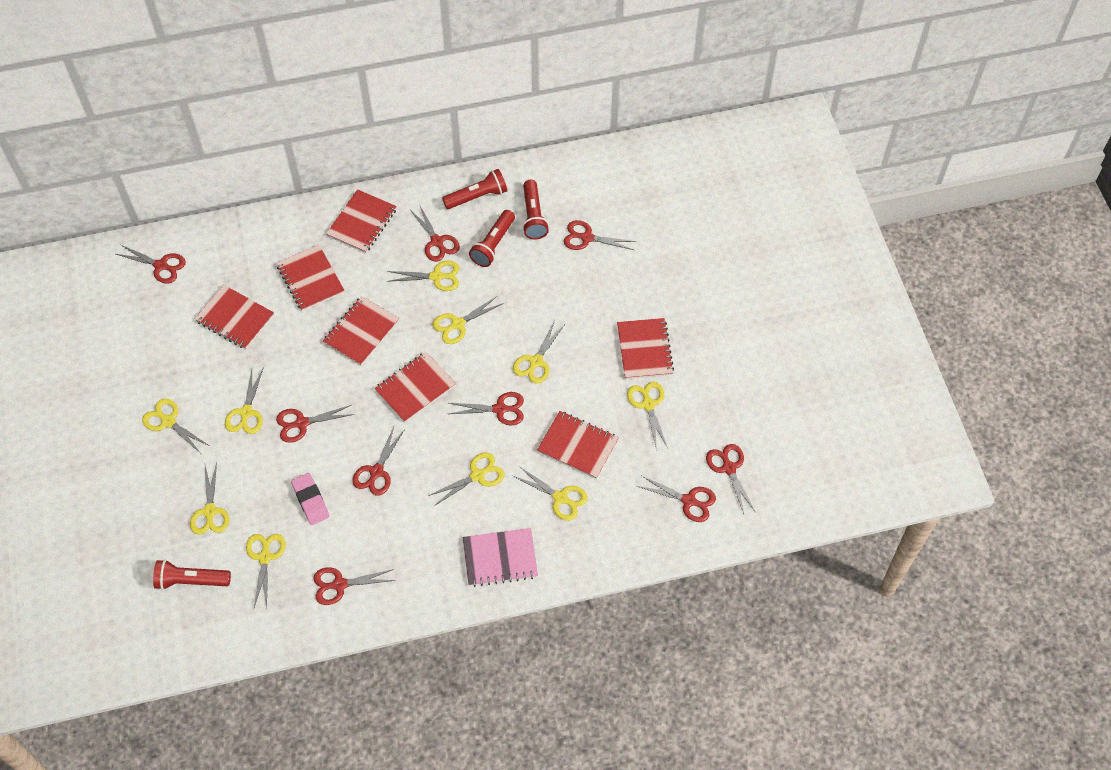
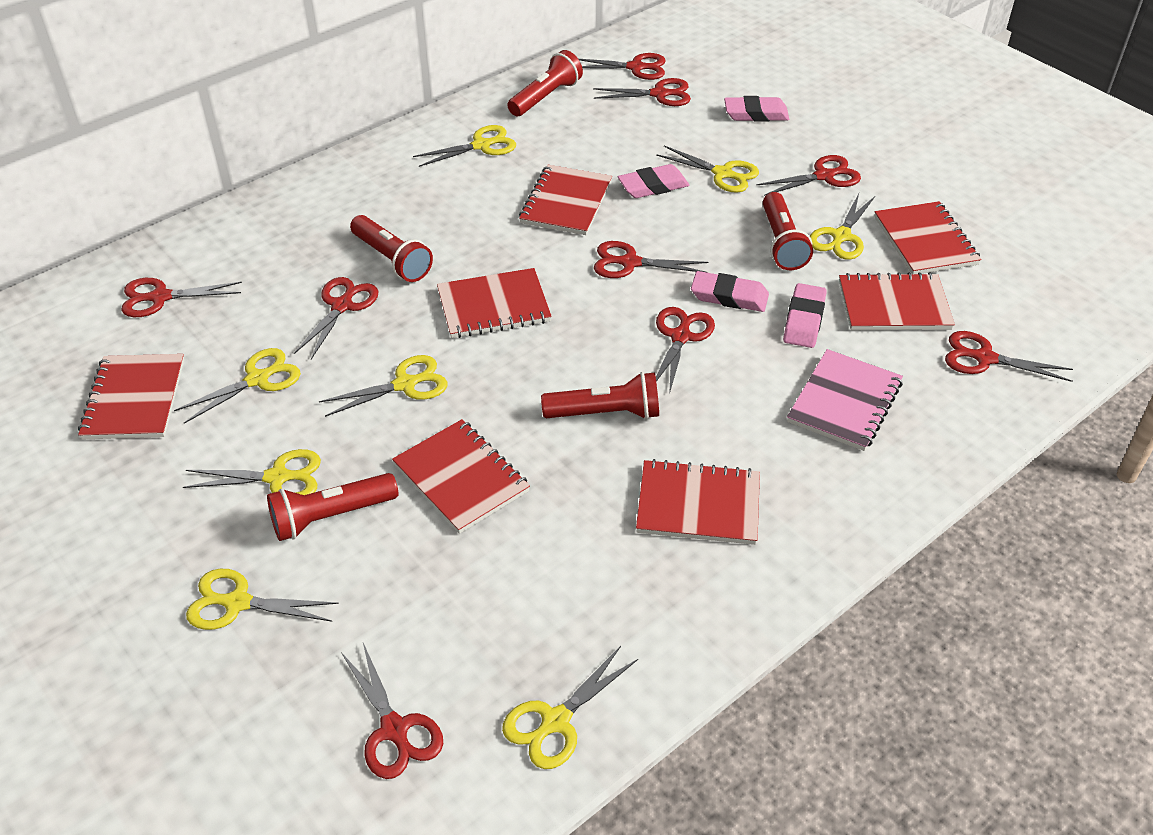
pink eraser: 1 -> 4
red flashlight: 4 -> 5
yellow scissors: 10 -> 8

